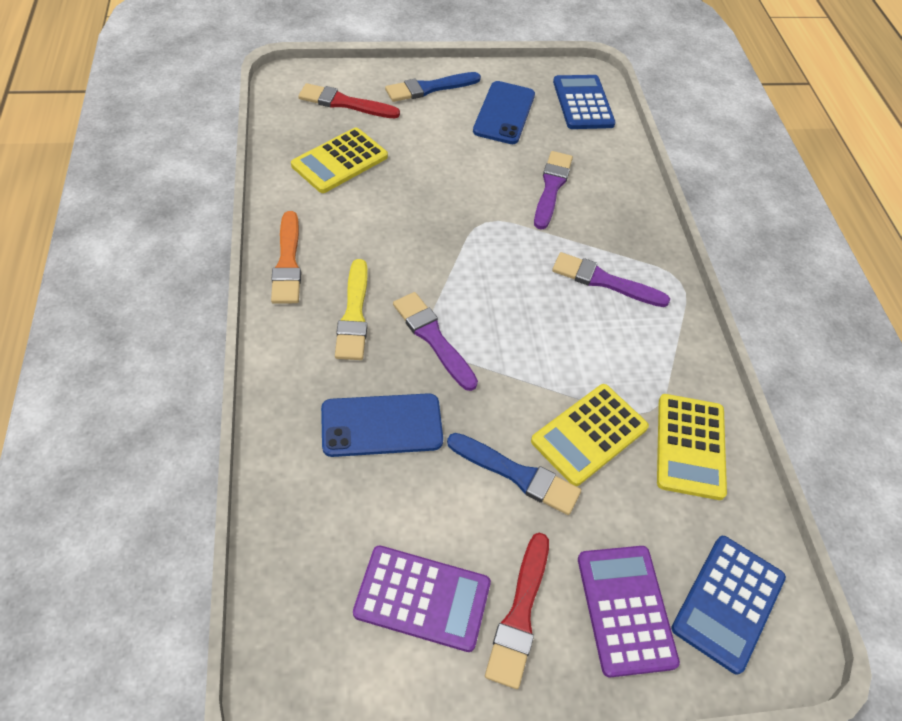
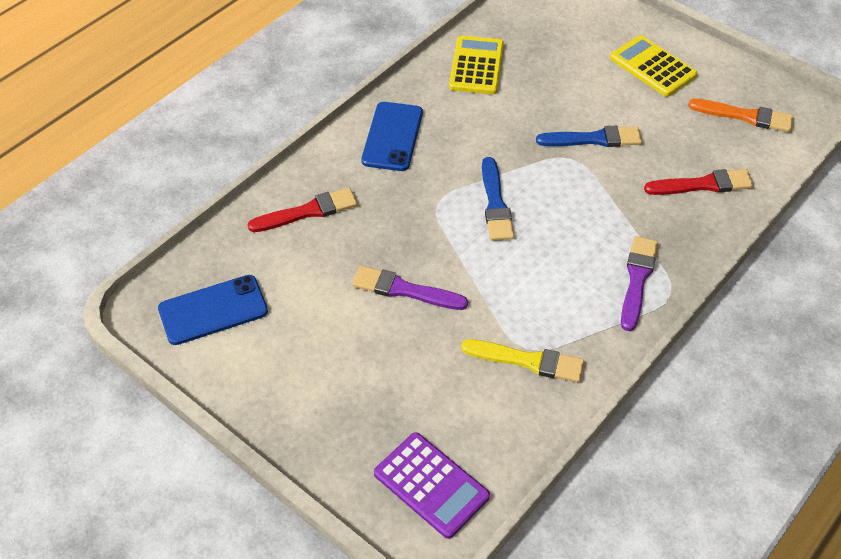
blue calculator: 2 -> 0
purple brush: 3 -> 2
purple calculator: 2 -> 1
yellow calculator: 3 -> 2

